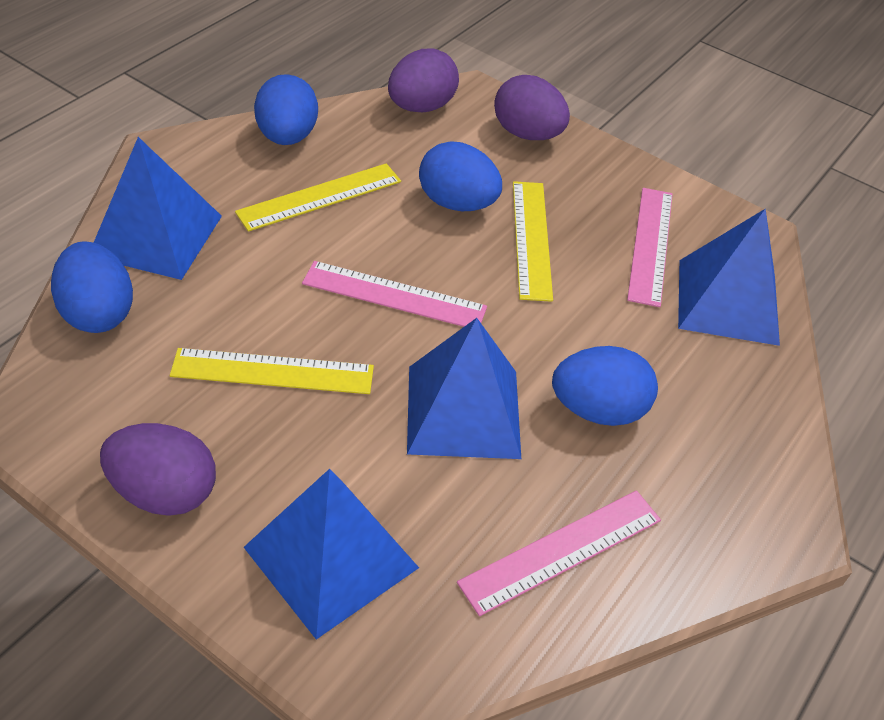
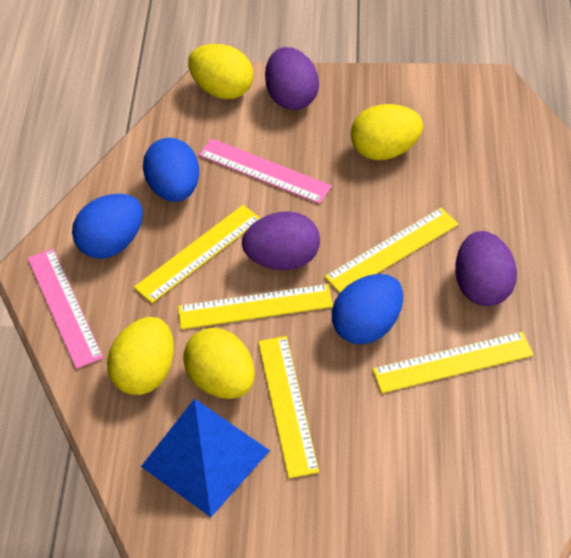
blue egg: 4 -> 3
blue pyramid: 4 -> 1
pink ruler: 3 -> 2
yellow egg: 0 -> 4
yellow ruler: 3 -> 5

